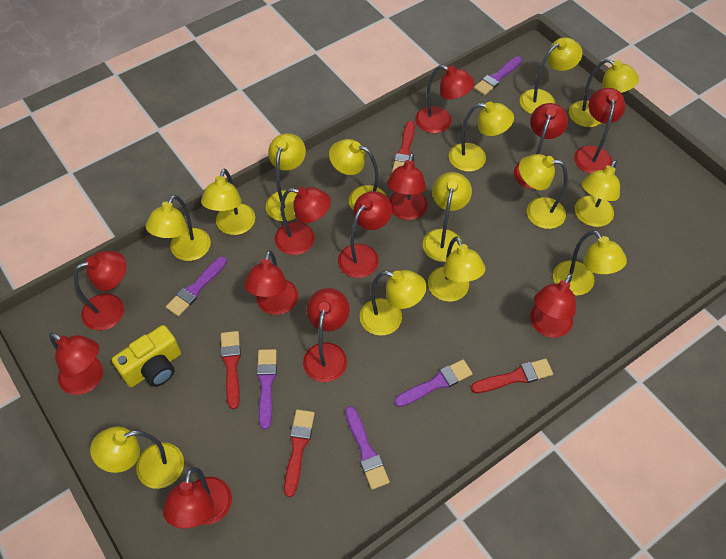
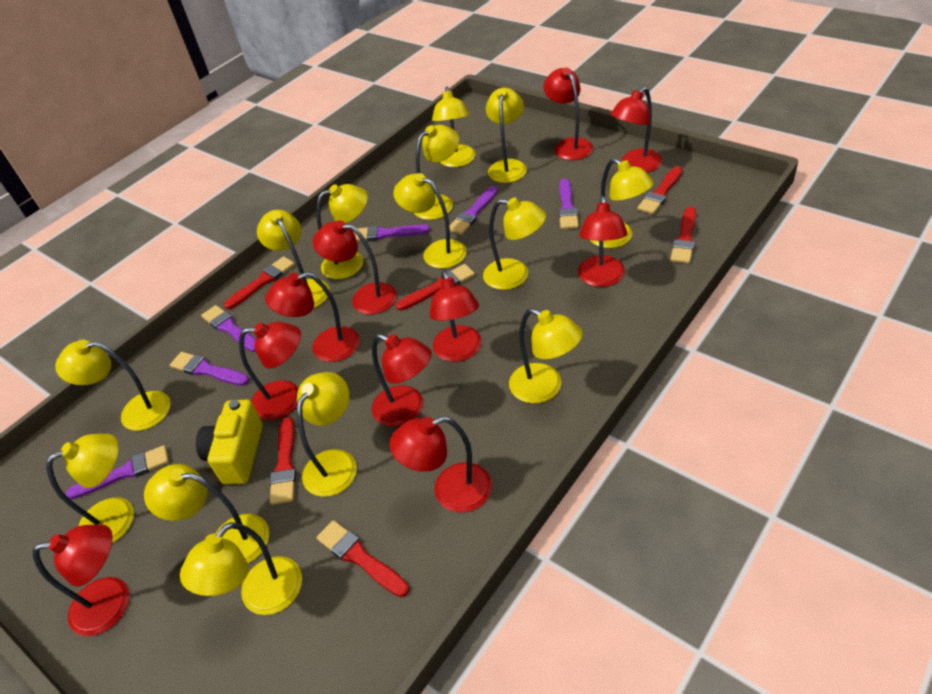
purple brush: 5 -> 6
red brush: 4 -> 6
red lamp: 12 -> 10

